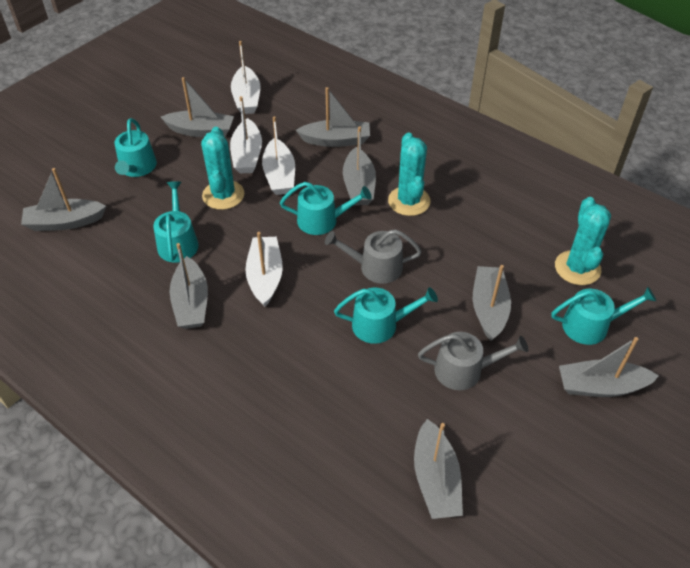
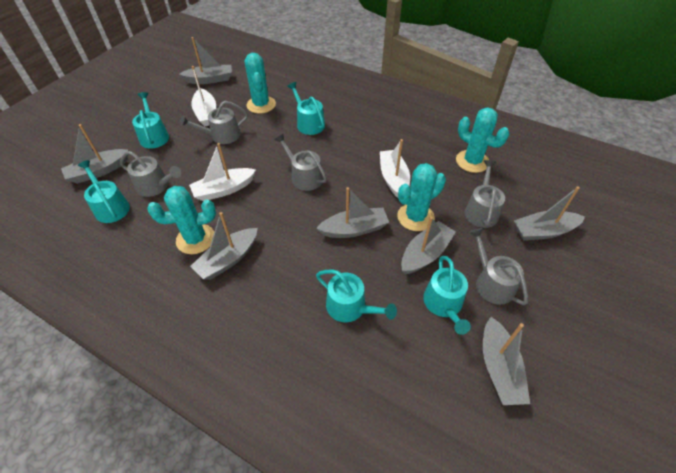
grey boat: 8 -> 7
grey watering can: 2 -> 5
turquoise cactus: 3 -> 4
white boat: 4 -> 3

